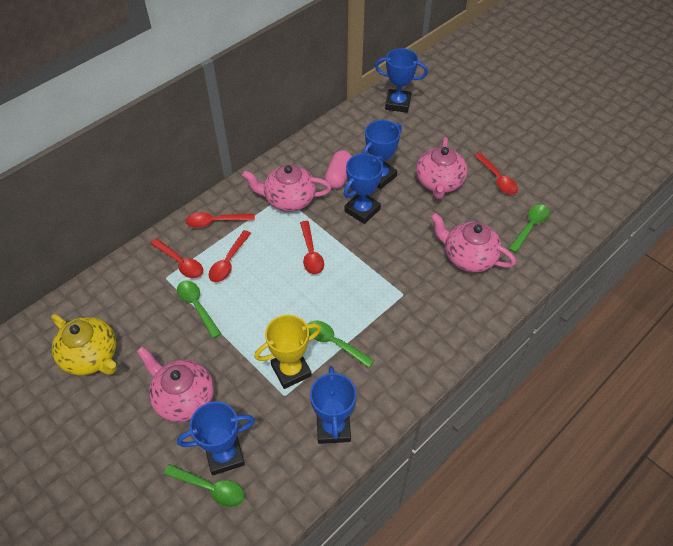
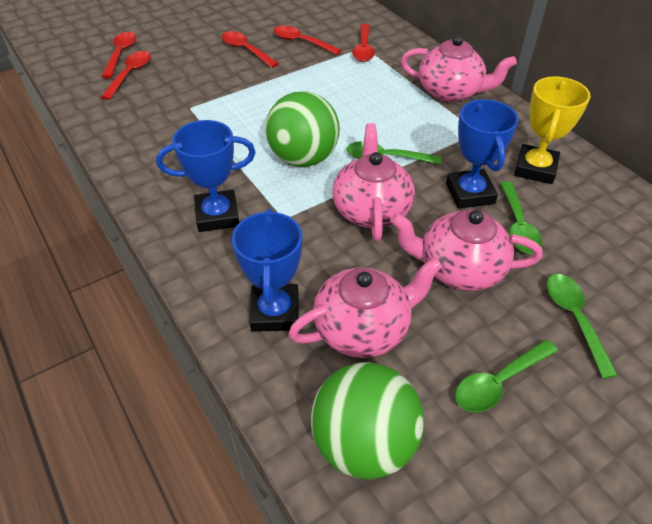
blue trophy: 5 -> 3
green ball: 0 -> 2
pink capsule: 1 -> 0
yellow teapot: 1 -> 0

